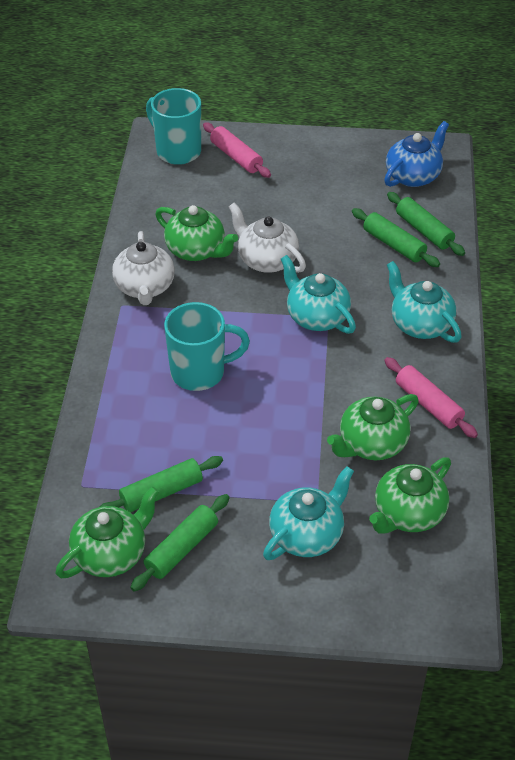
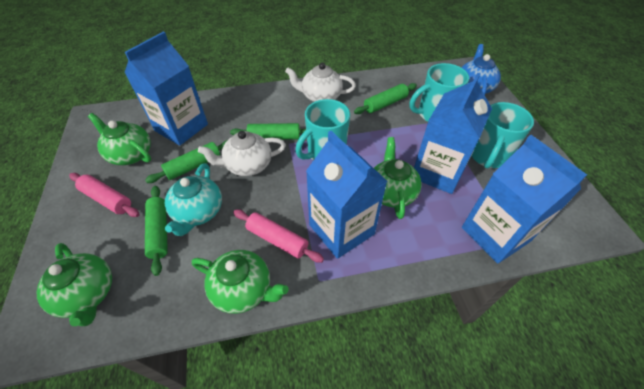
blue carton: 0 -> 4
turquoise mug: 2 -> 3
turquoise teapot: 3 -> 1

